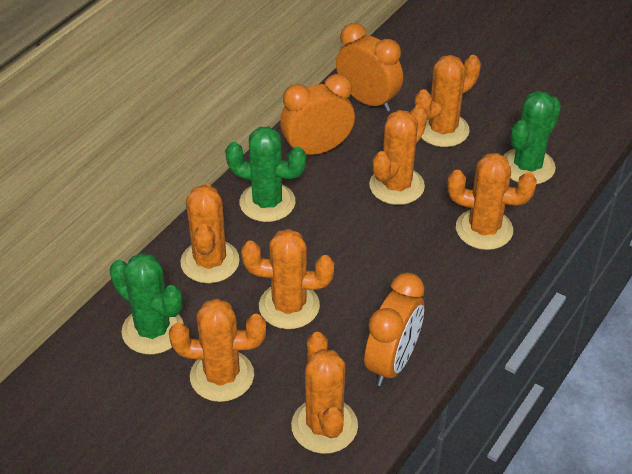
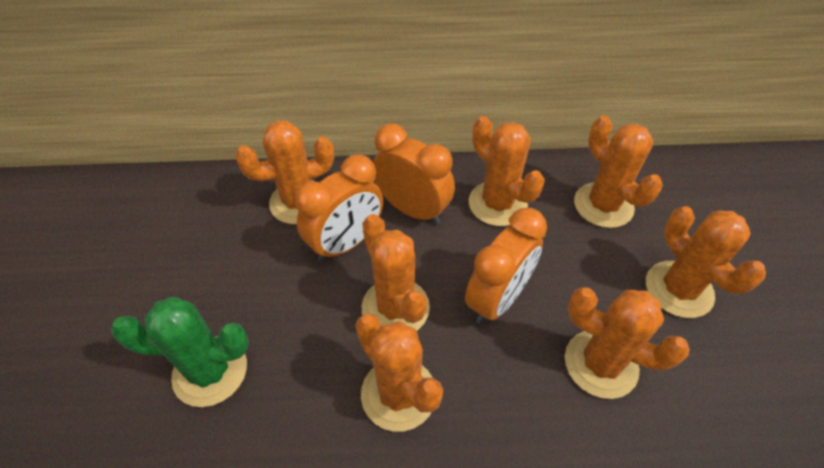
green cactus: 3 -> 1

